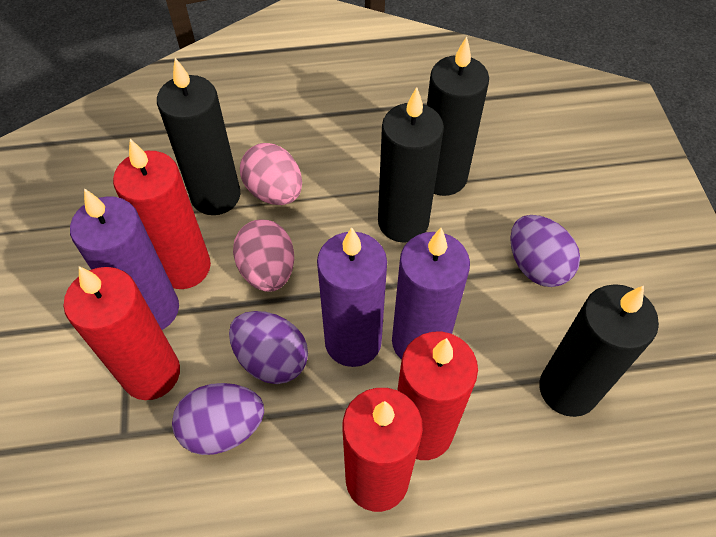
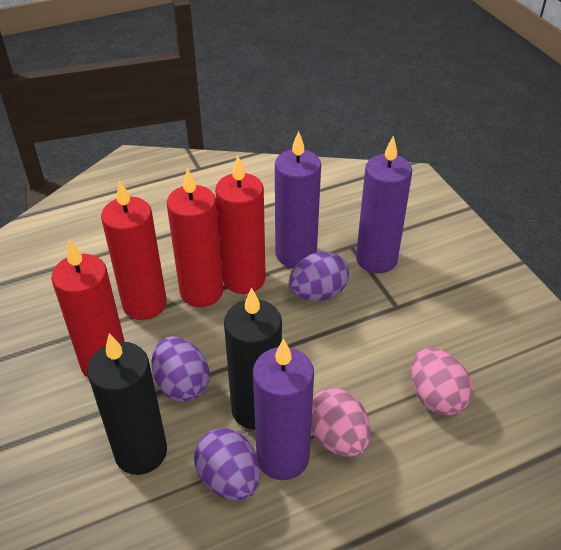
black candle: 4 -> 2

